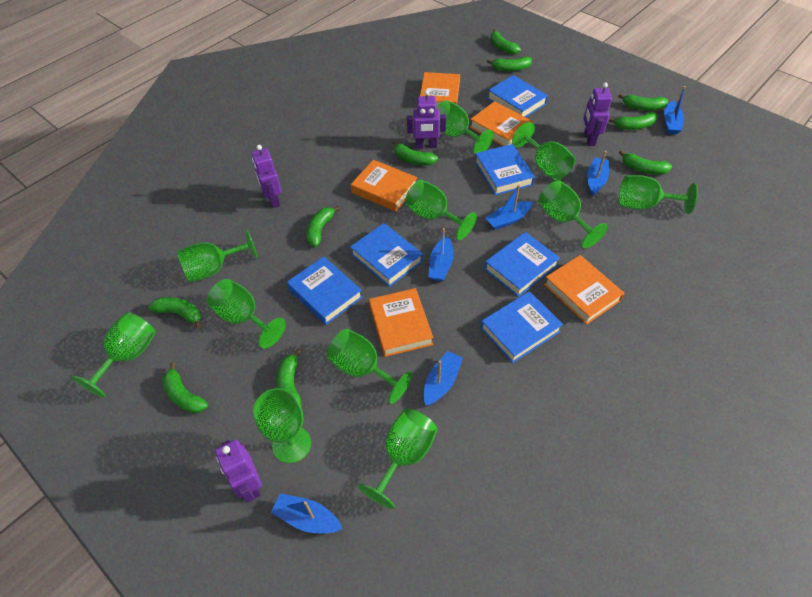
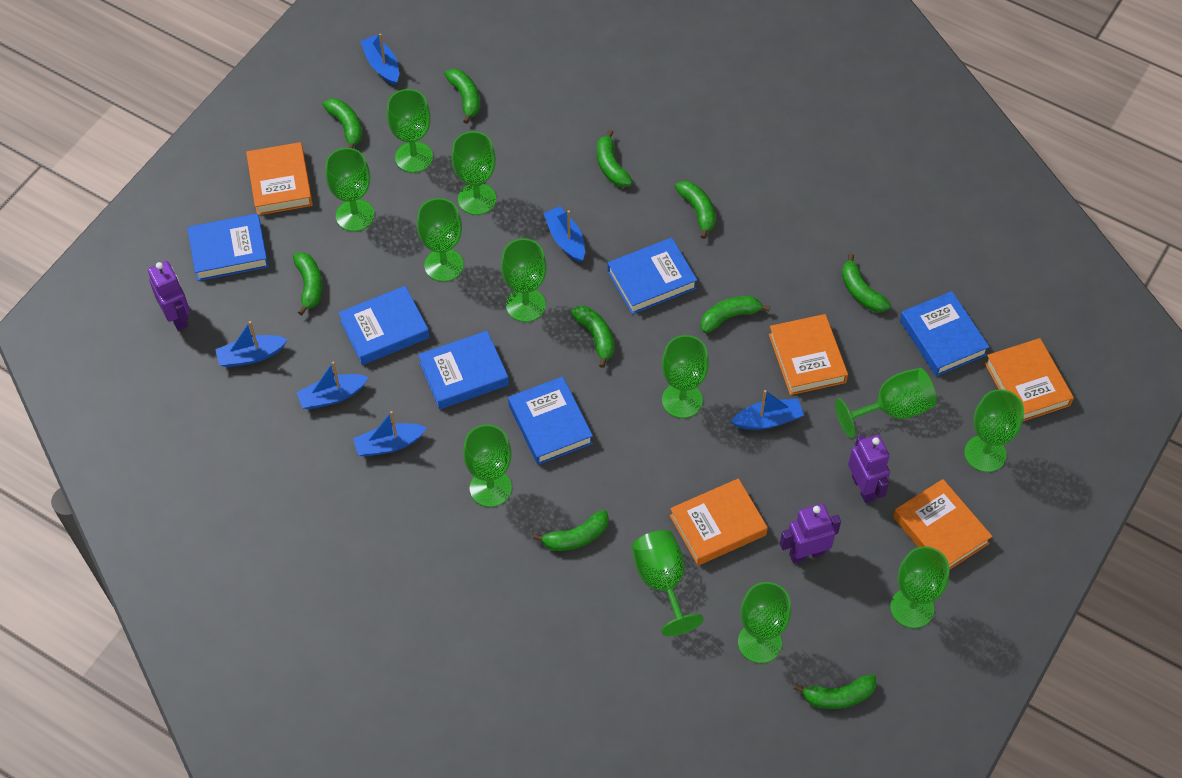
green goblet: 11 -> 12
purple robot: 4 -> 3

